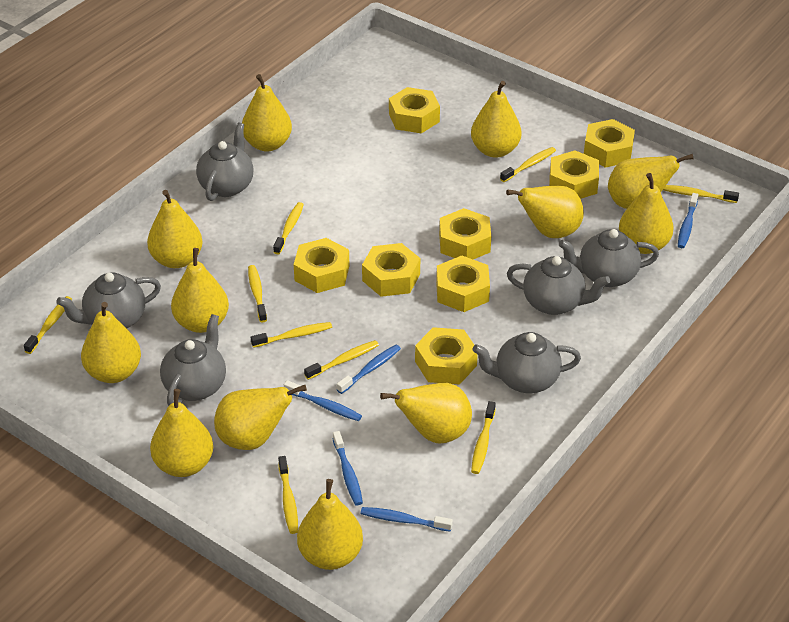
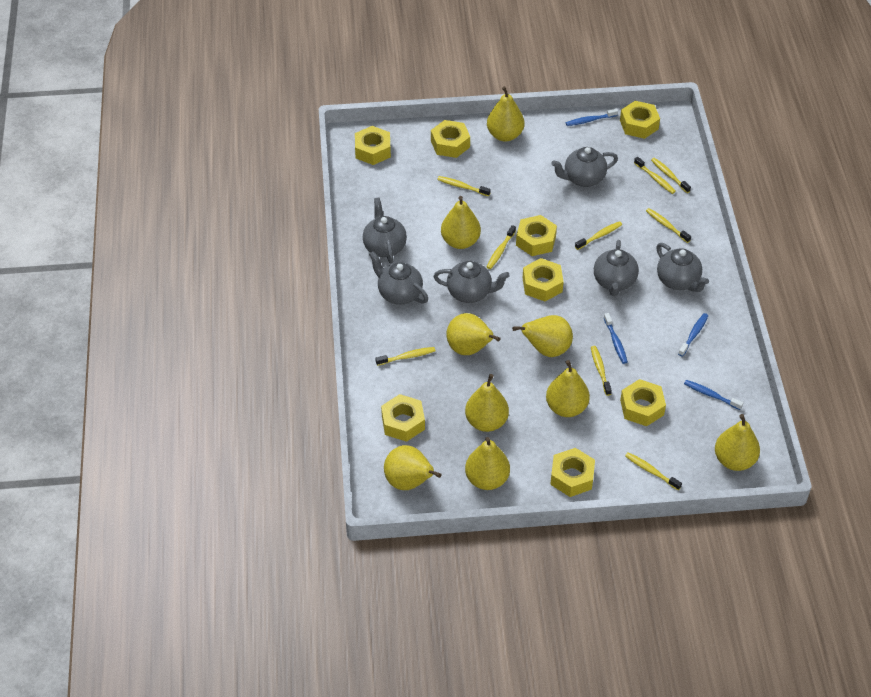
blue toothbrush: 5 -> 4
yellow pear: 12 -> 9

